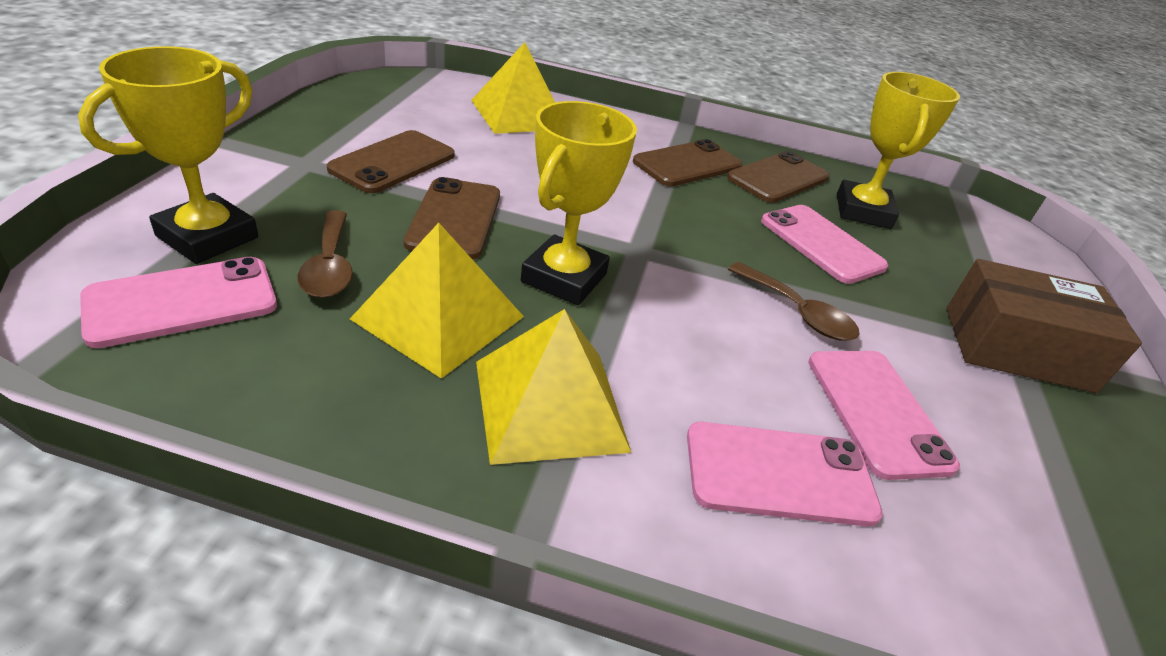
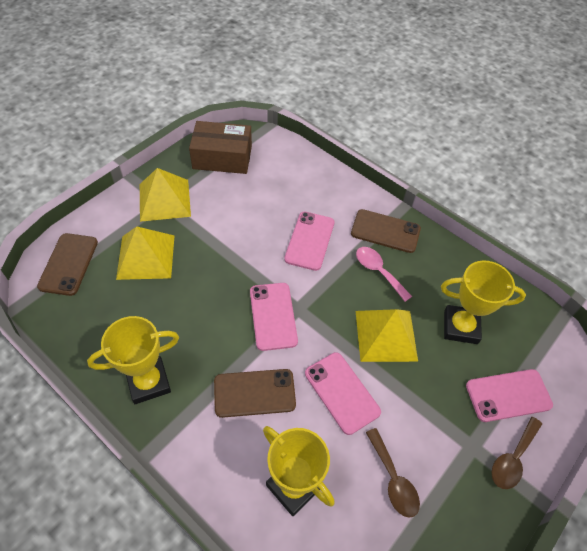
brown phone: 4 -> 3
pink spoon: 0 -> 1

